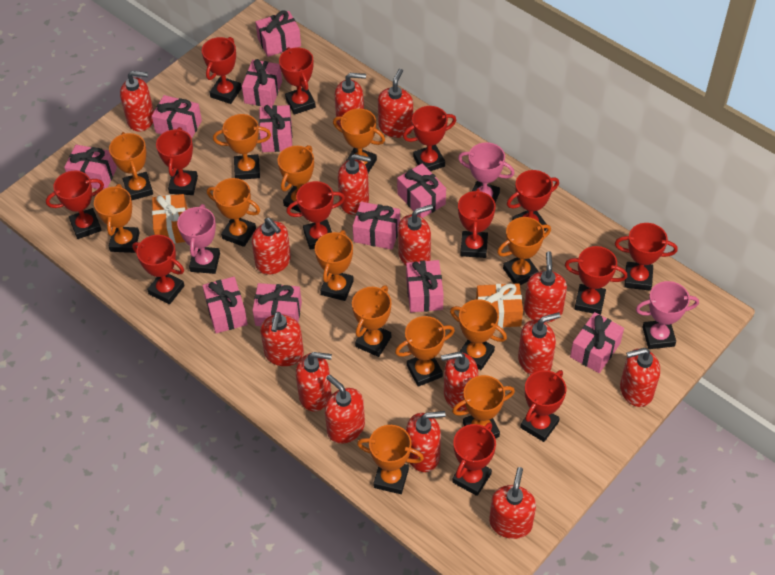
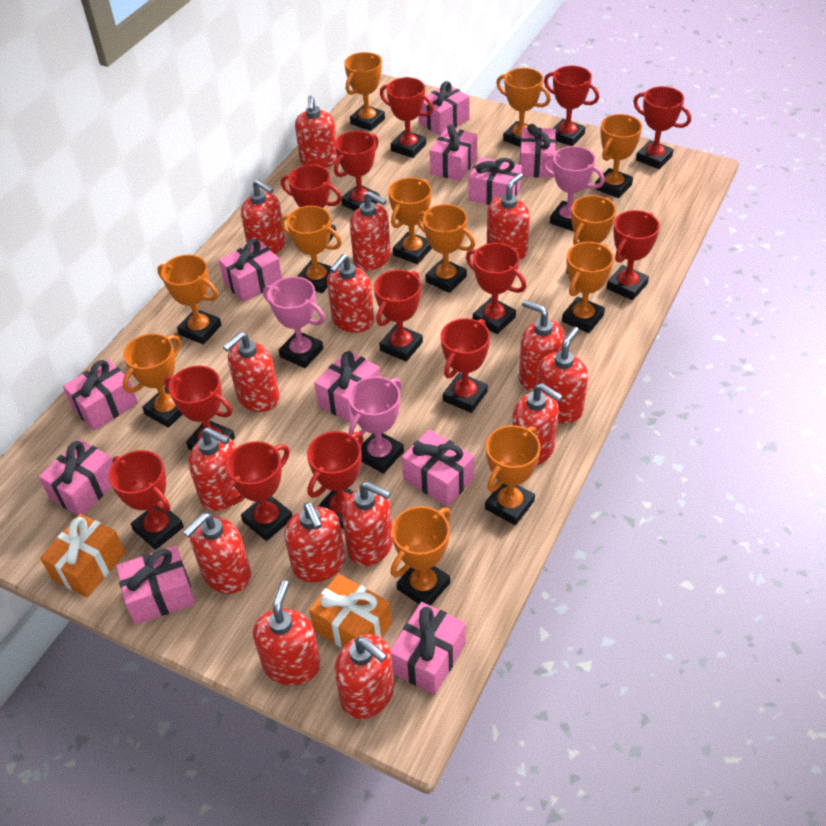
orange trophy: 13 -> 12

